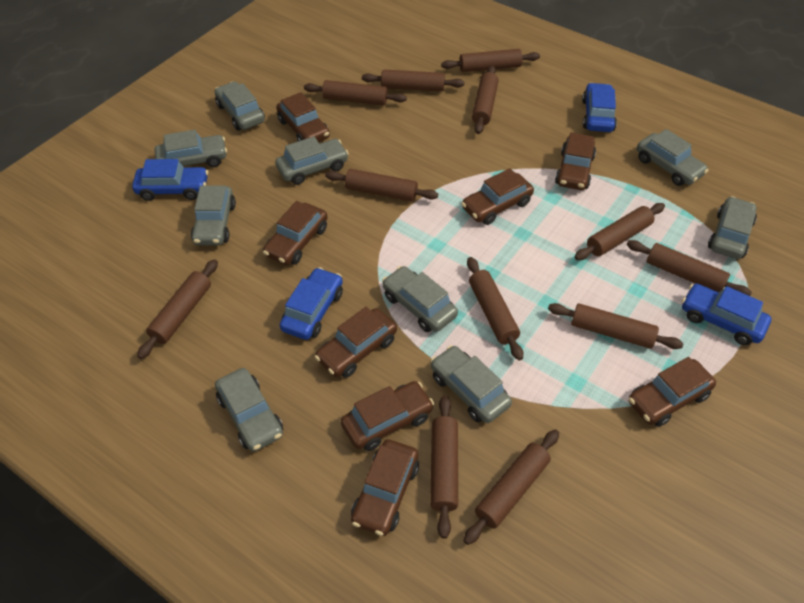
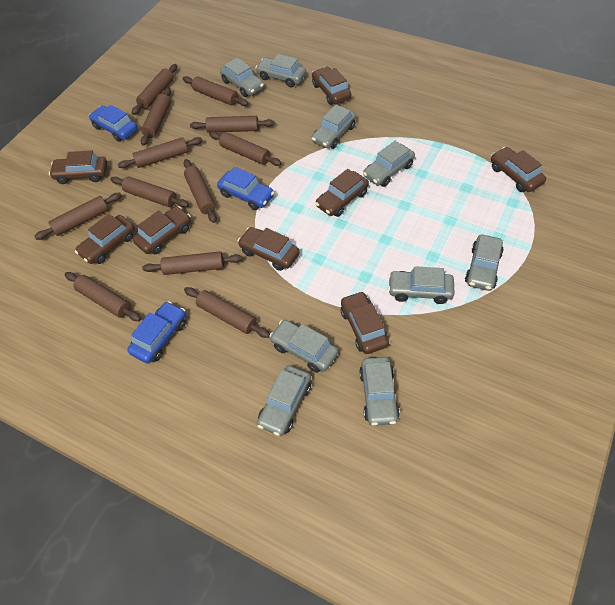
blue car: 4 -> 3

